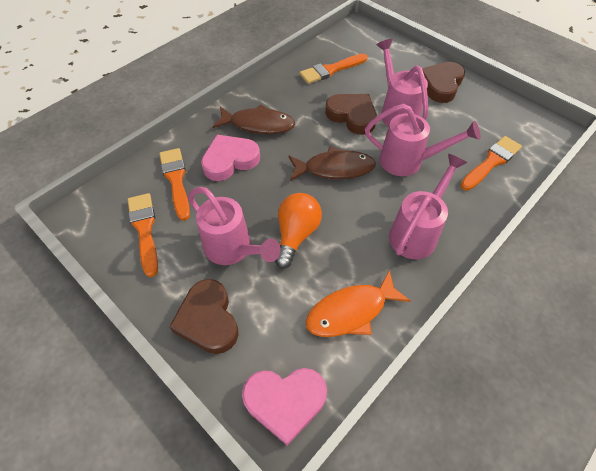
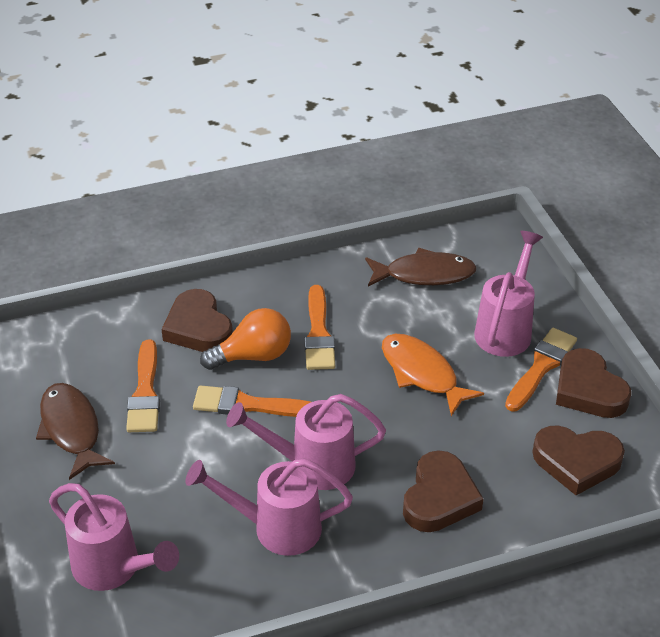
brown heart: 3 -> 4
pink heart: 2 -> 0

